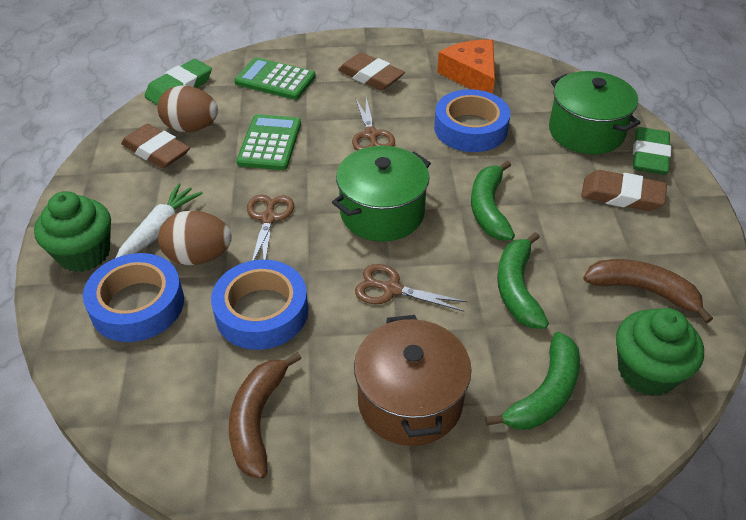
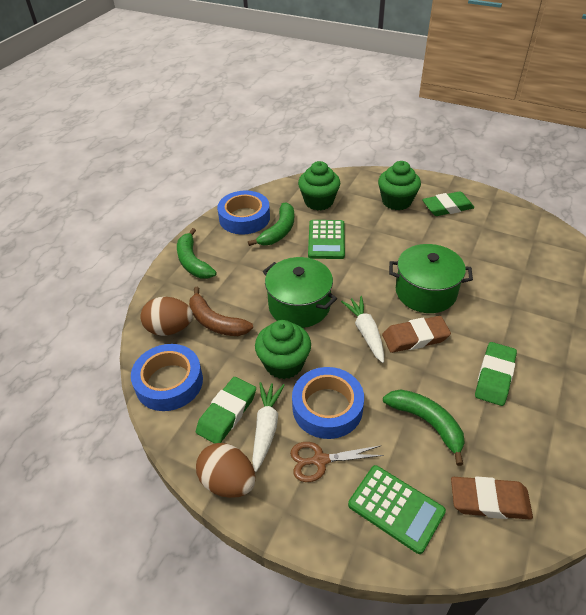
brown banana: 2 -> 1
brown eraser: 3 -> 2
brown pot: 1 -> 0
brown scissors: 3 -> 1
green cupcake: 2 -> 3
green eraser: 2 -> 3
orange cheese: 1 -> 0
white carrot: 1 -> 2

